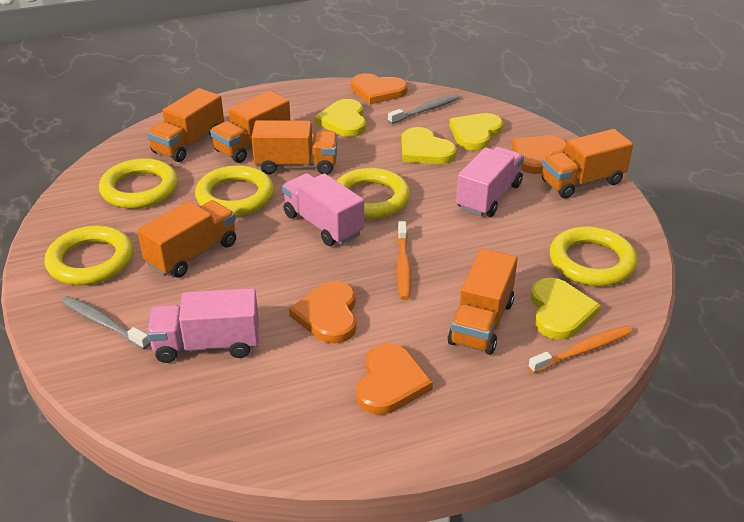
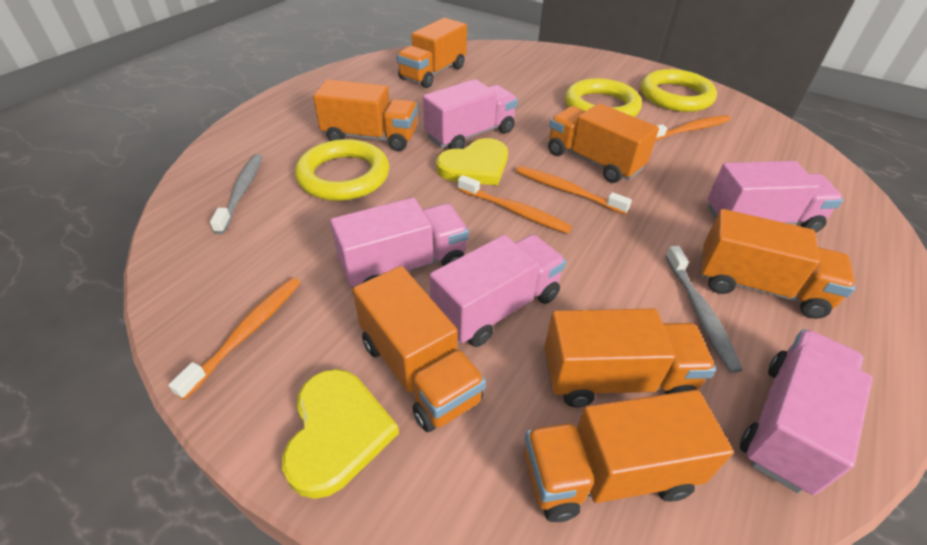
orange heart: 4 -> 0
orange toothbrush: 2 -> 4
orange truck: 6 -> 7
pink truck: 3 -> 5
yellow heart: 4 -> 2
yellow ring: 5 -> 3

